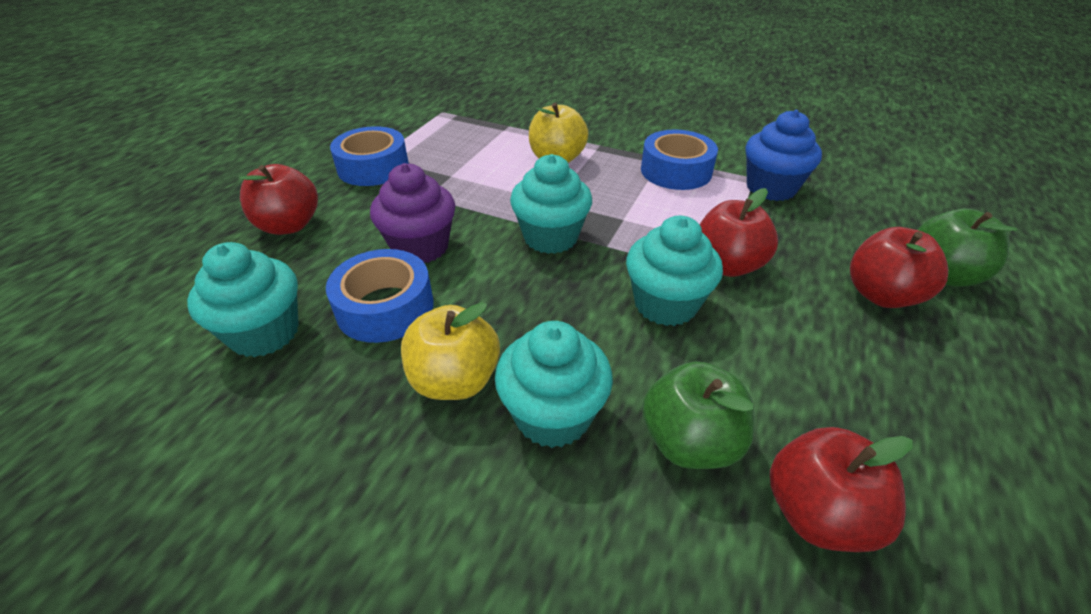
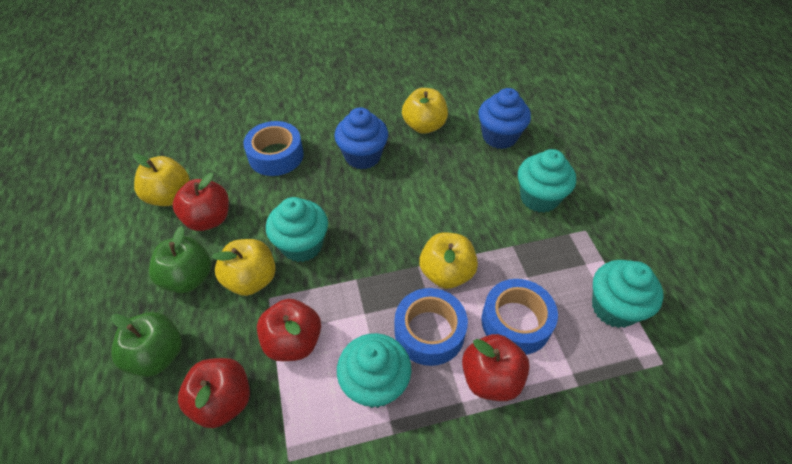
blue cupcake: 1 -> 2
purple cupcake: 1 -> 0
yellow apple: 2 -> 4

